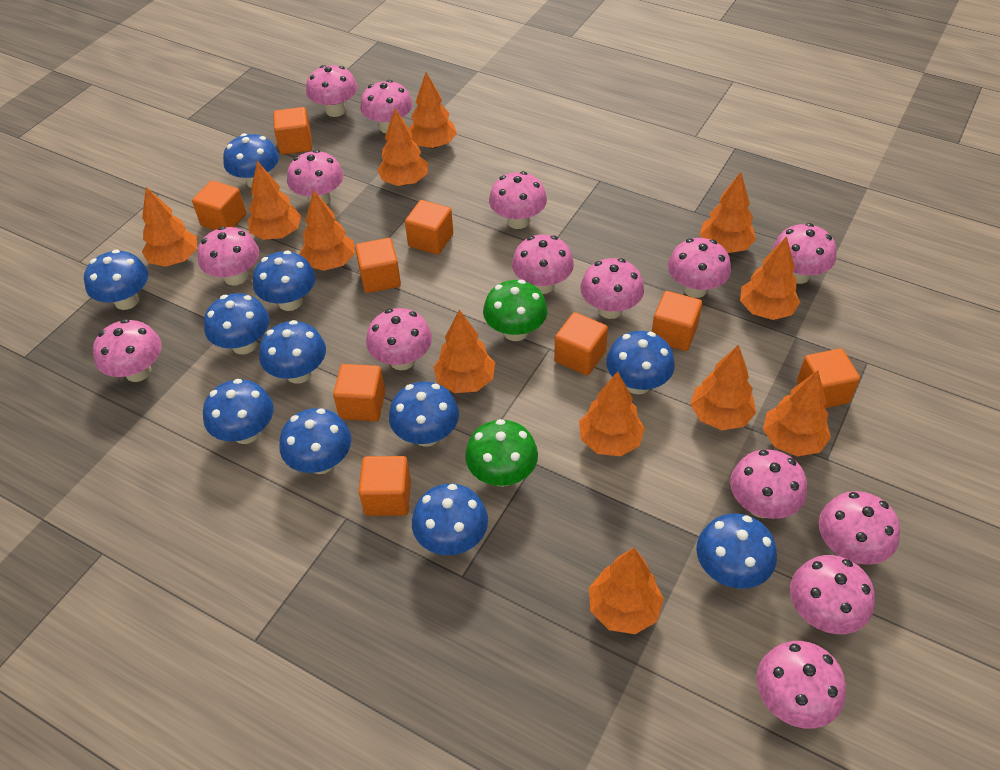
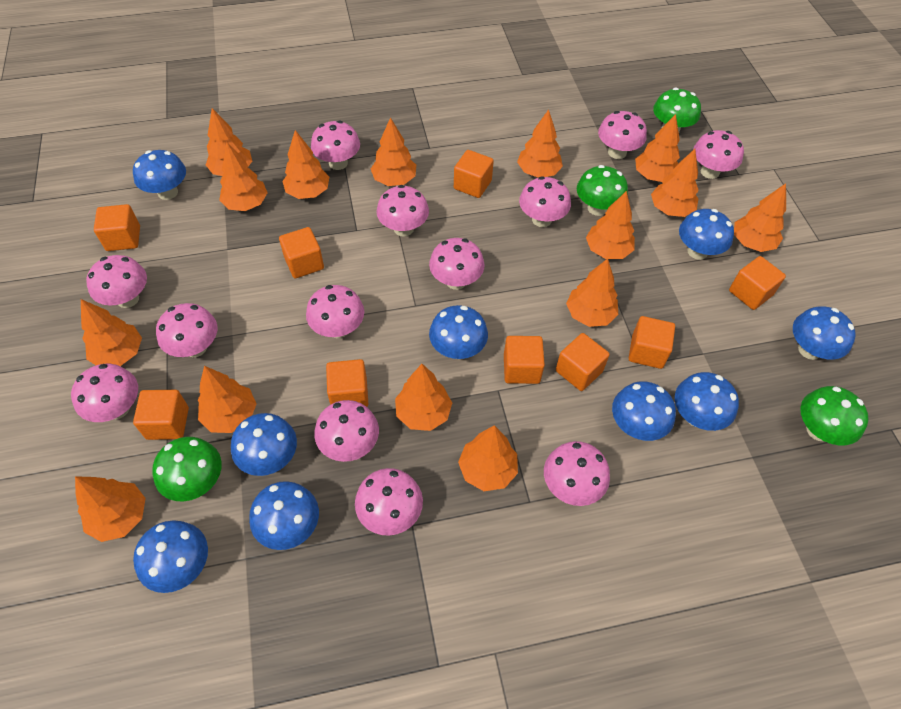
blue mushroom: 11 -> 9
green mushroom: 2 -> 4
orange tree: 12 -> 15
pink mushroom: 15 -> 13

